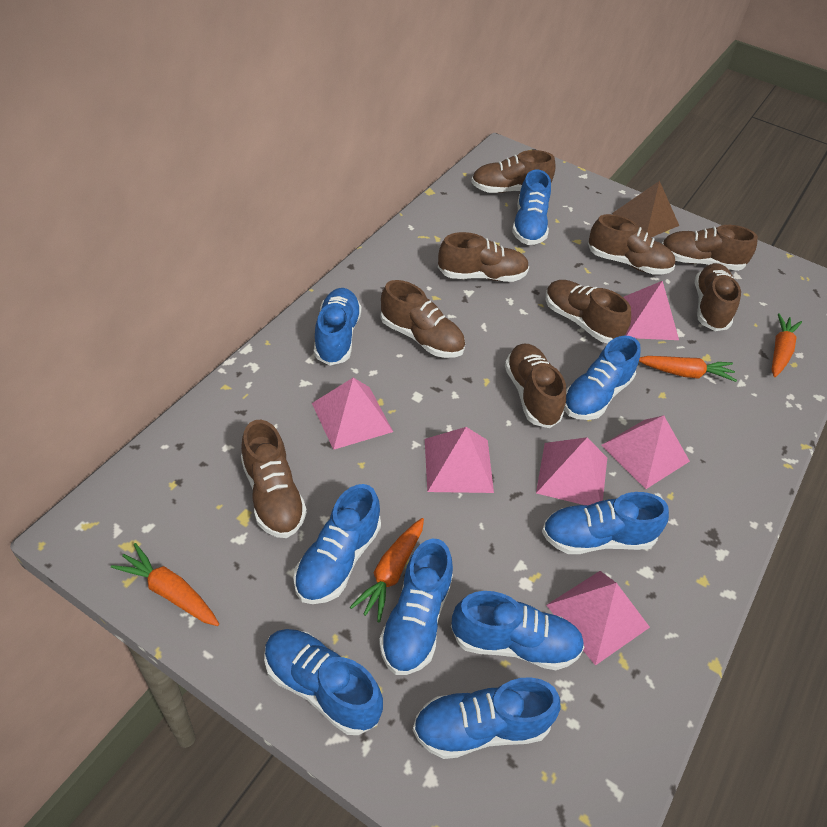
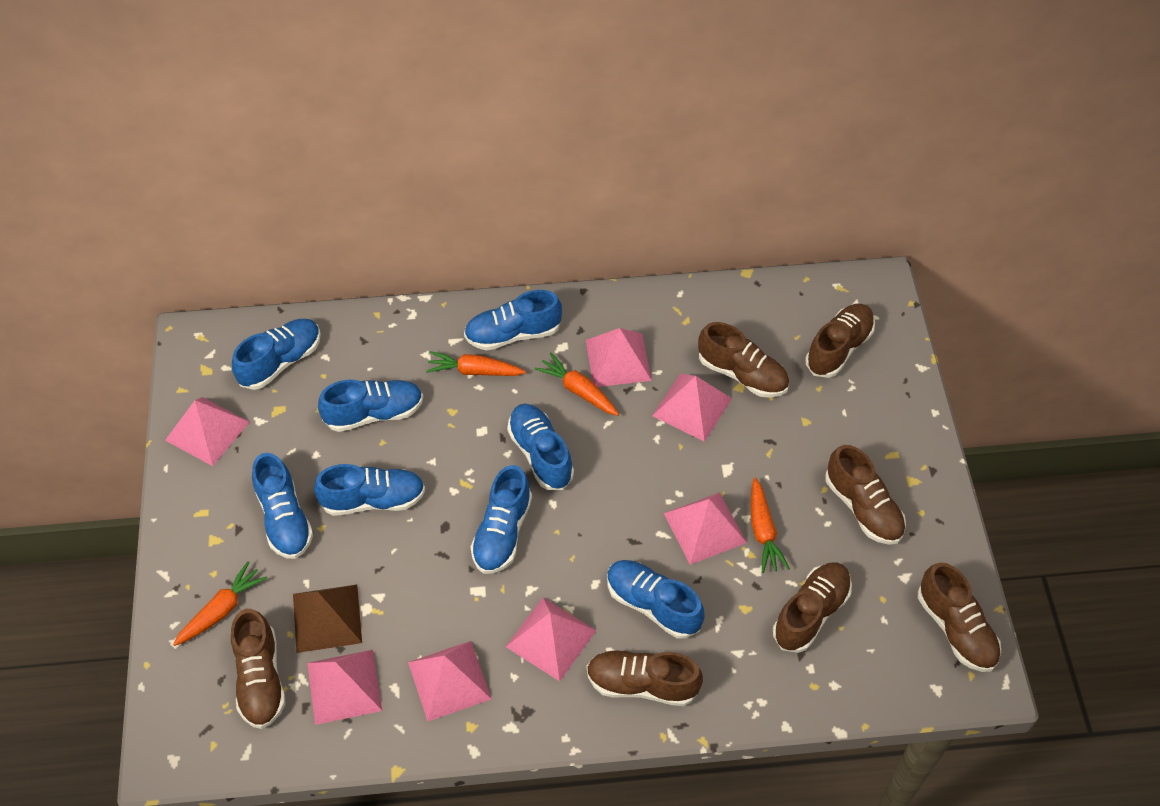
blue shoe: 9 -> 8
brown shoe: 9 -> 7
pink pyramid: 6 -> 7

